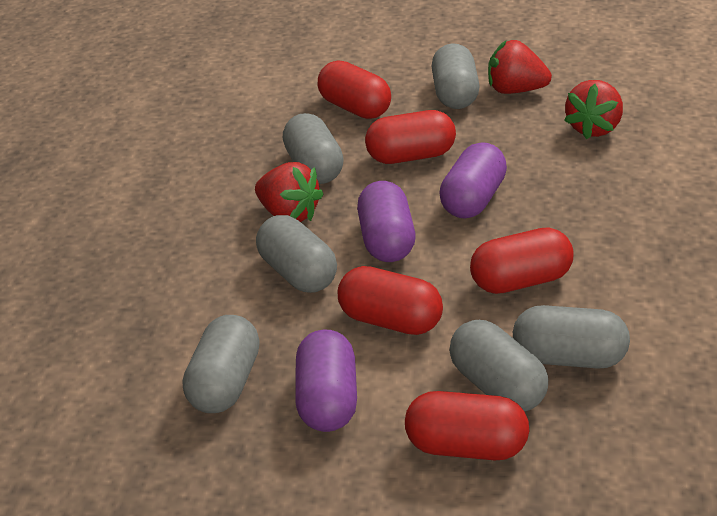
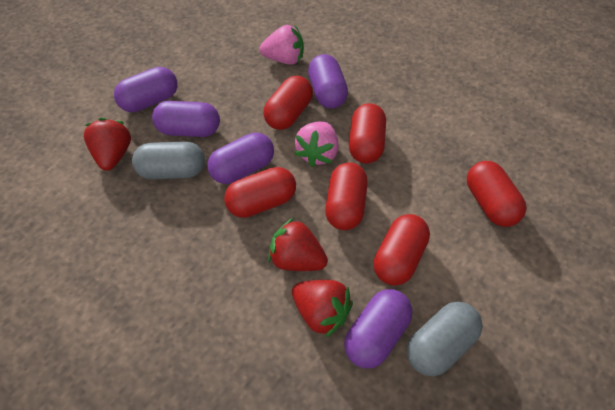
grey capsule: 6 -> 2
pink strawberry: 0 -> 2
purple capsule: 3 -> 5
red capsule: 5 -> 6

